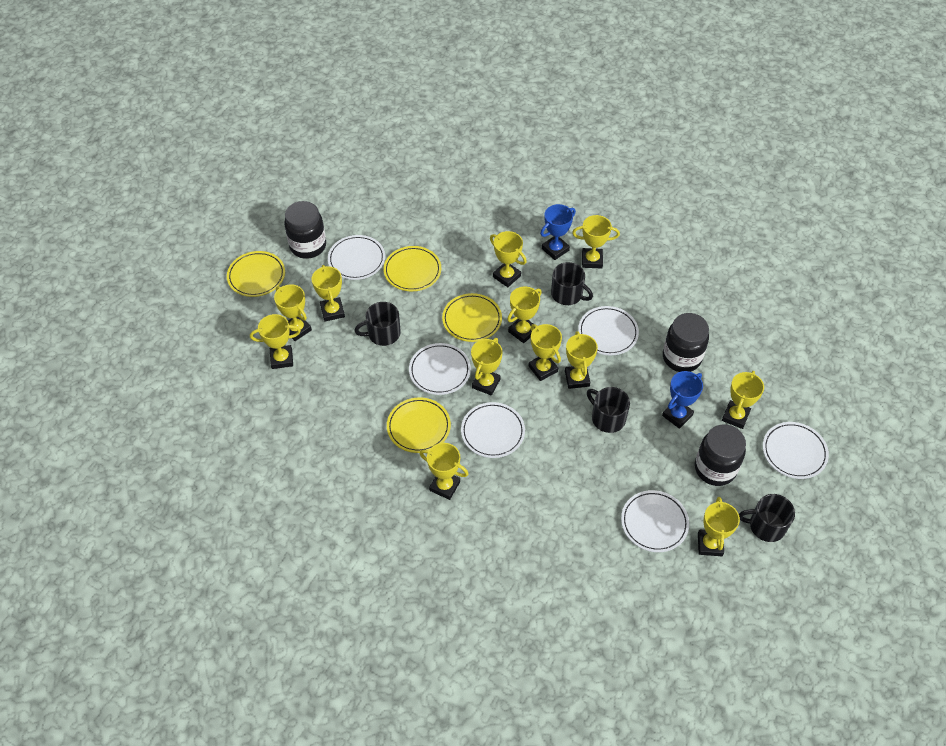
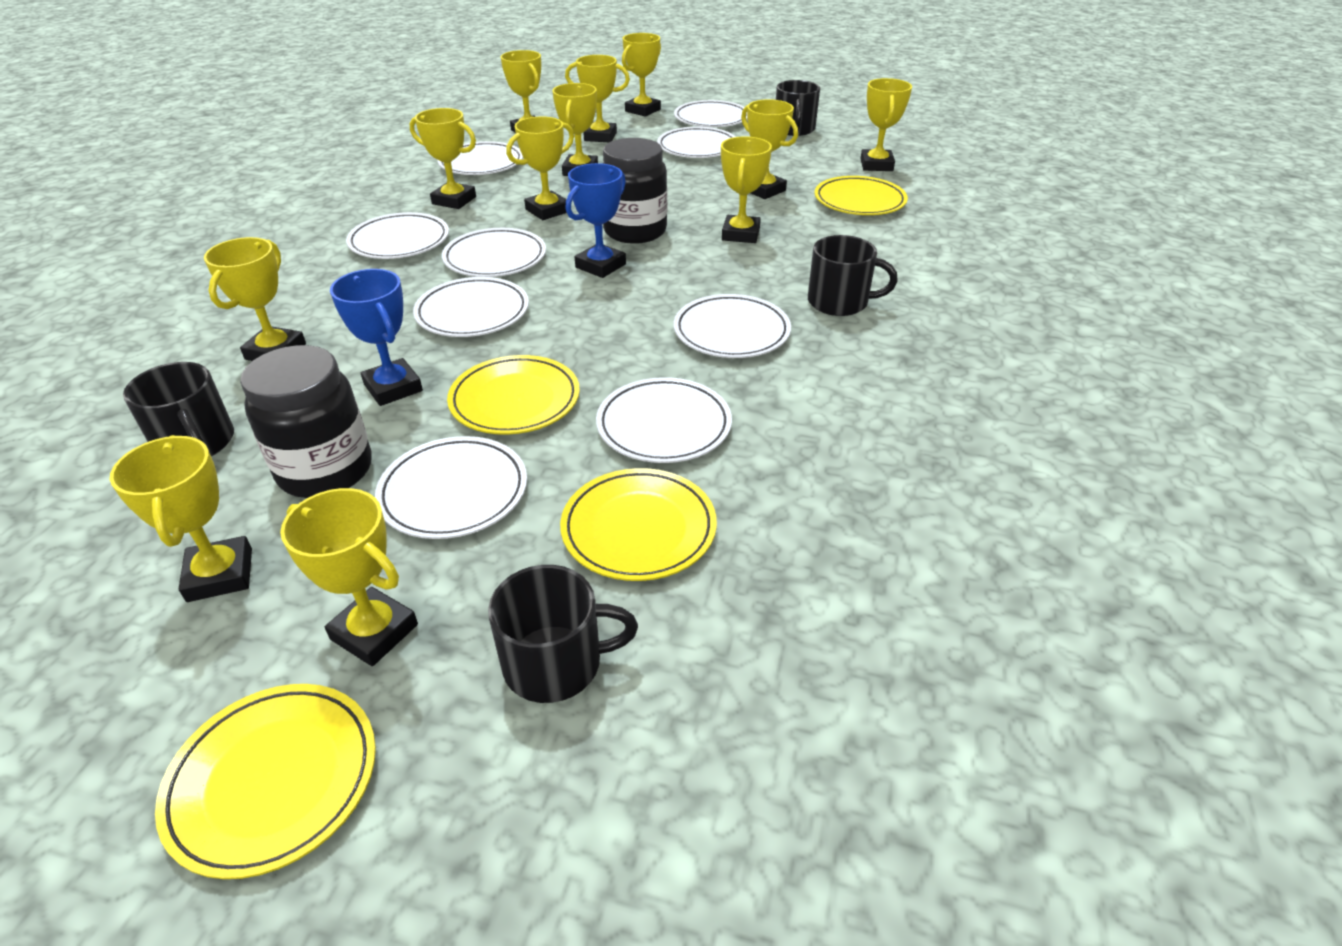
black jar: 3 -> 2
white plate: 6 -> 9

